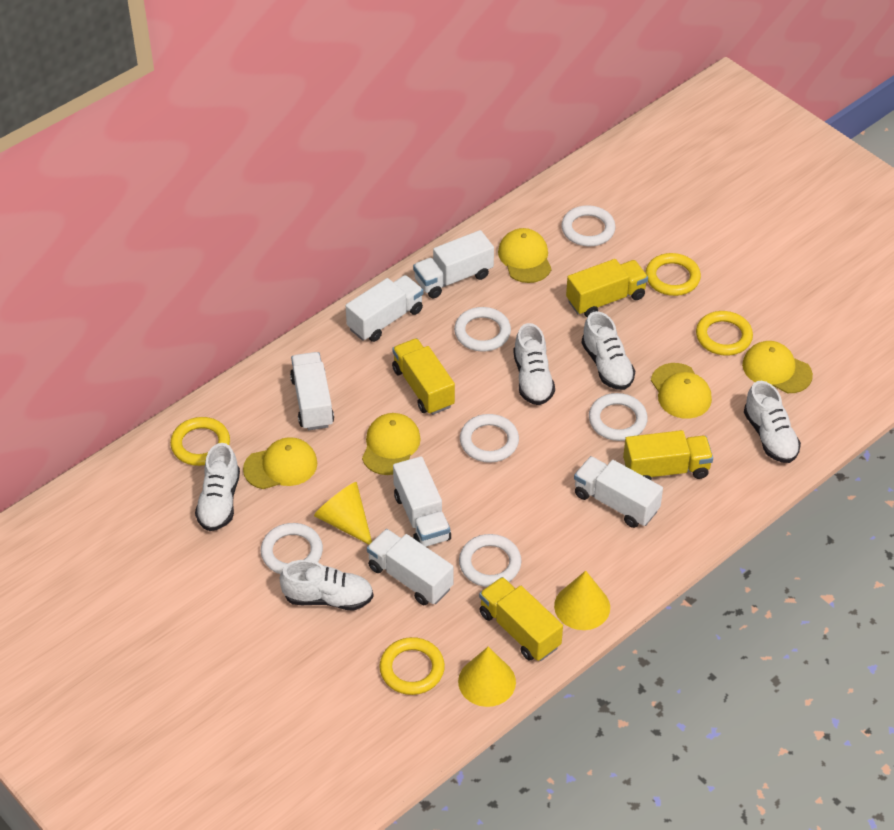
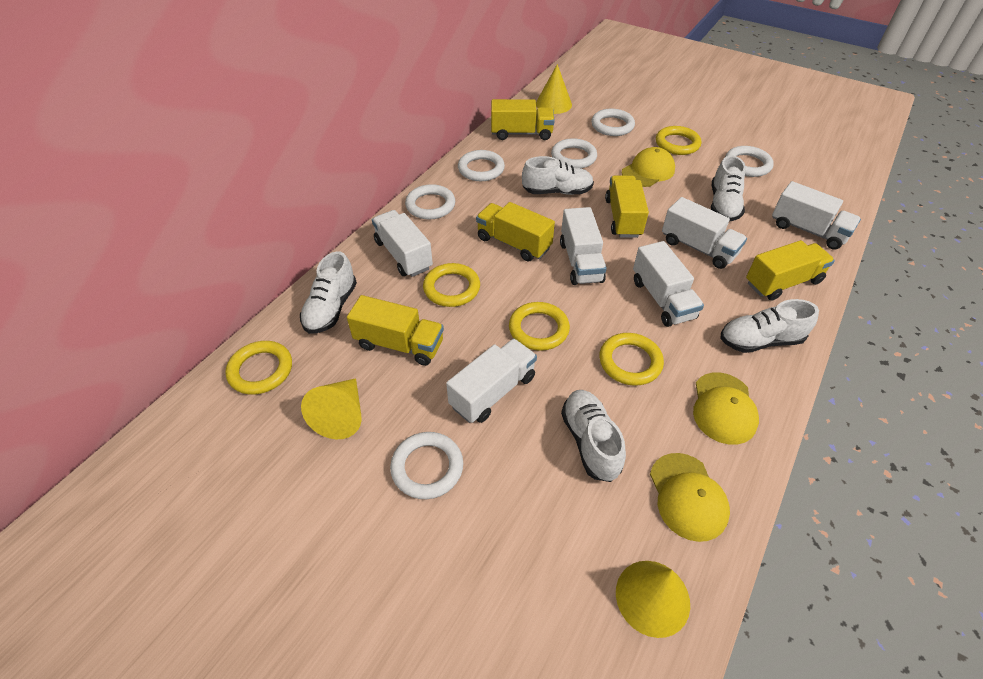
yellow cap: 5 -> 3
yellow ring: 4 -> 5
yellow truck: 4 -> 5

